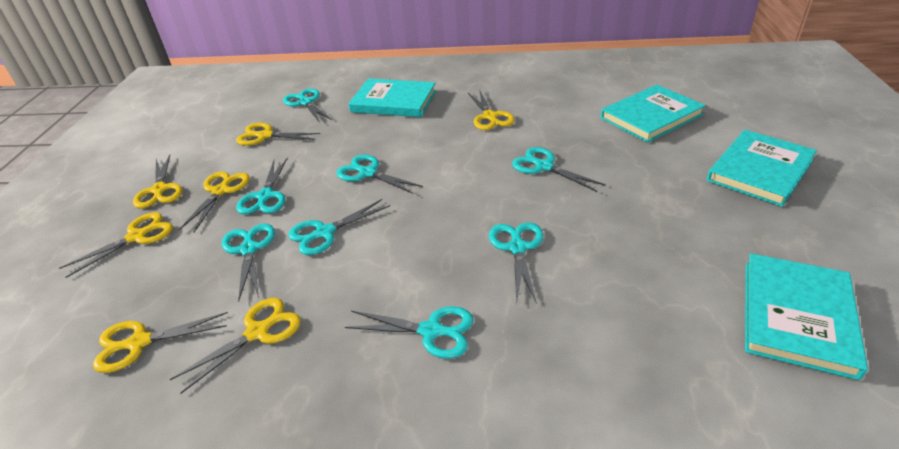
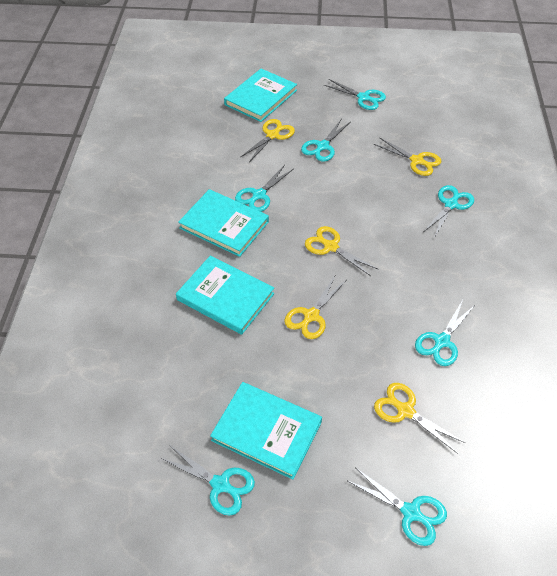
turquoise scissors: 8 -> 7
yellow scissors: 7 -> 5

